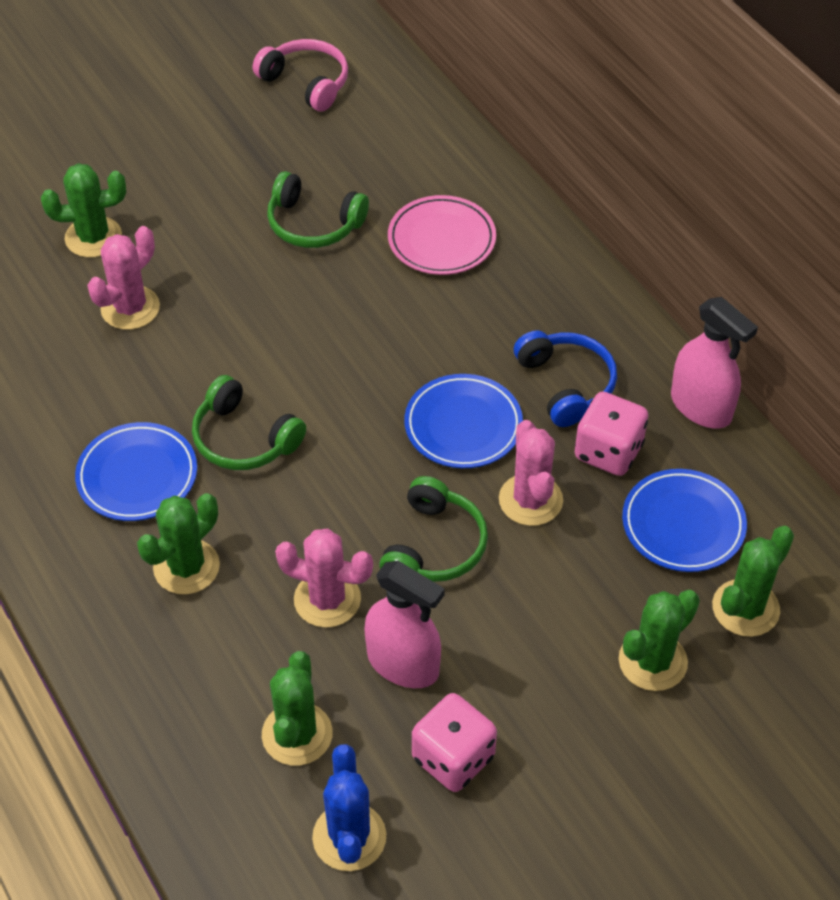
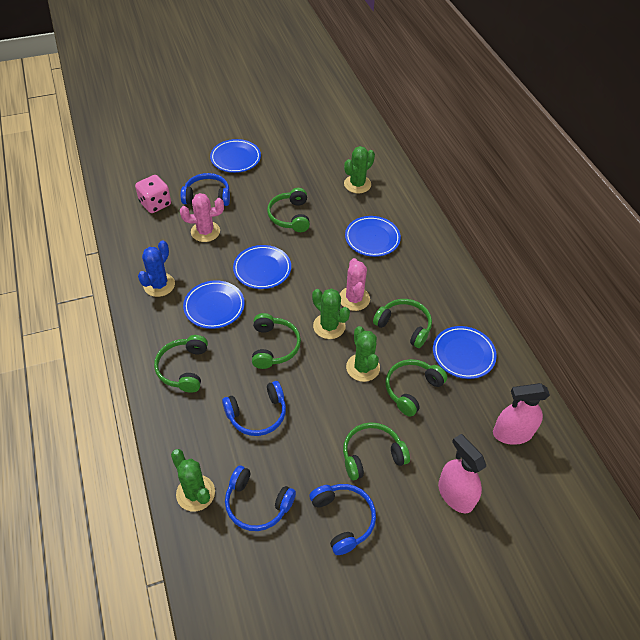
blue headphones: 1 -> 4
blue plate: 3 -> 5
green cactus: 5 -> 4
green headphones: 3 -> 6
pink cactus: 3 -> 2
pink dice: 2 -> 1
pink headphones: 1 -> 0
pink plate: 1 -> 0

